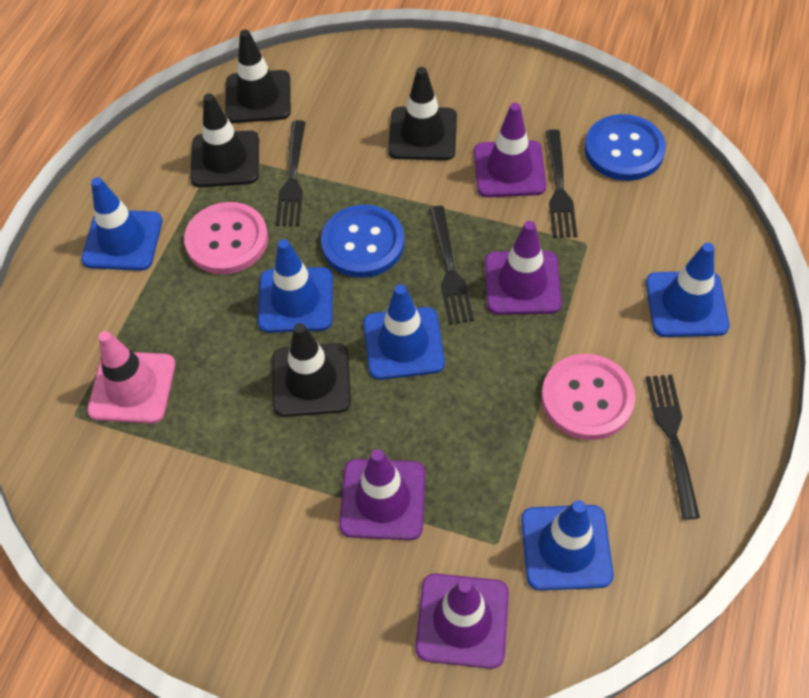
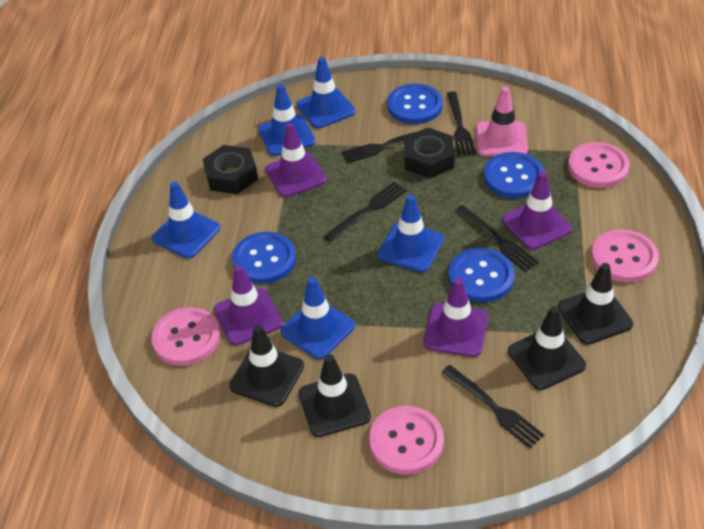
black fork: 4 -> 5
black nut: 0 -> 2
blue button: 2 -> 4
pink button: 2 -> 4

